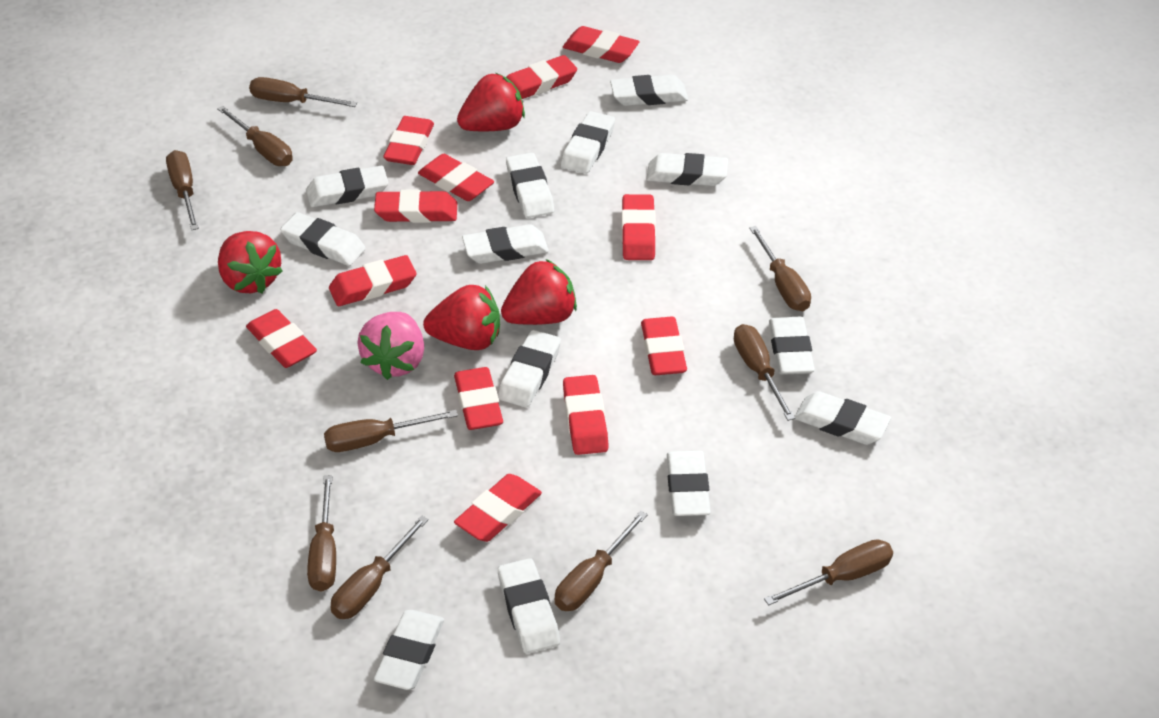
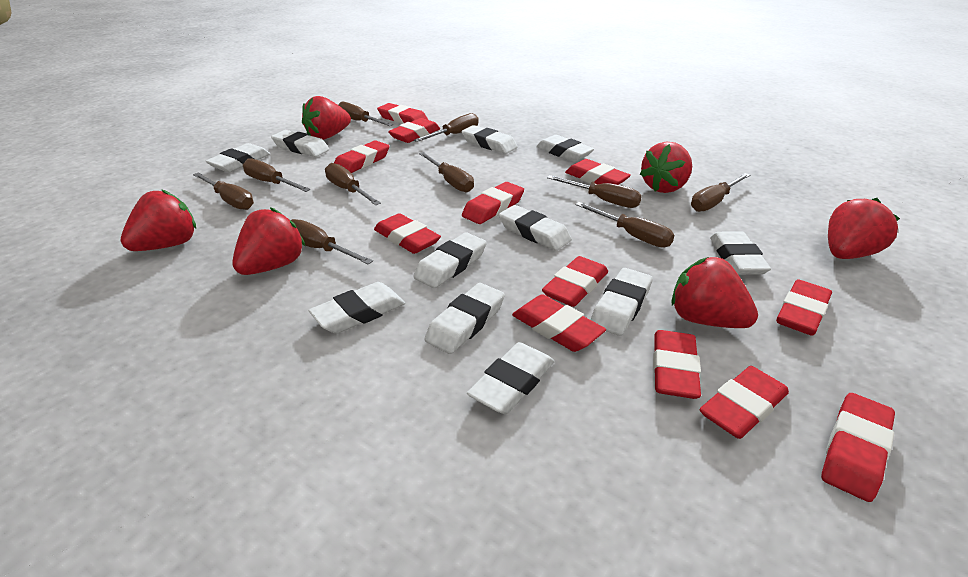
pink strawberry: 1 -> 0
red strawberry: 4 -> 6
white eraser: 13 -> 11

